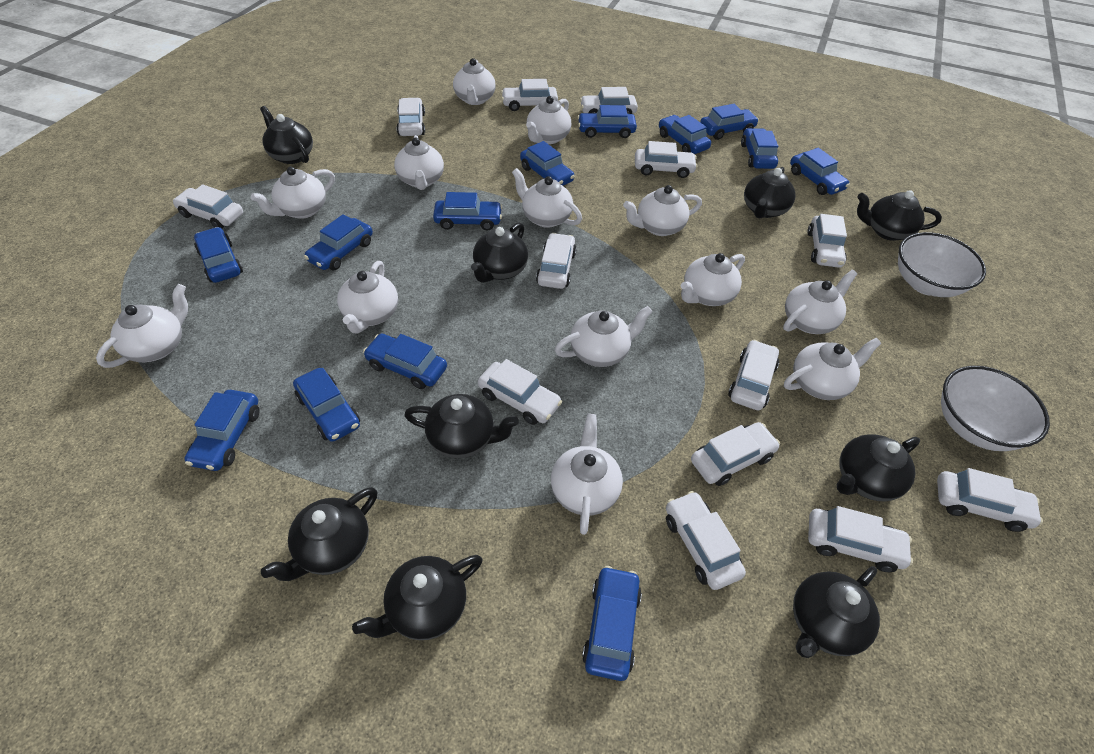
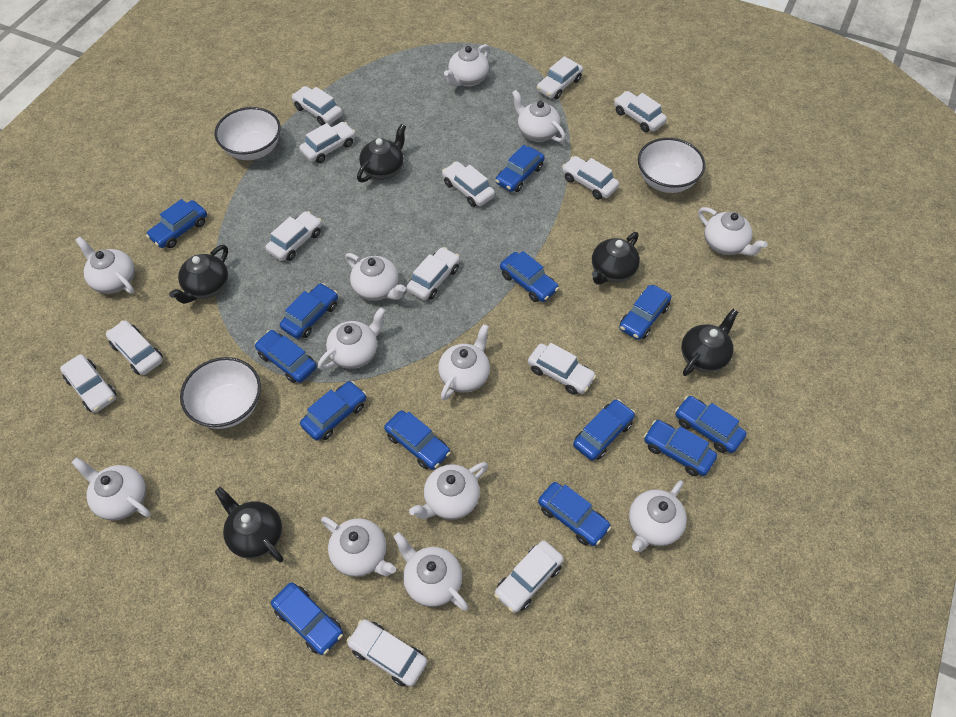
black teapot: 9 -> 5
white bowl: 2 -> 3
white teapot: 13 -> 12

